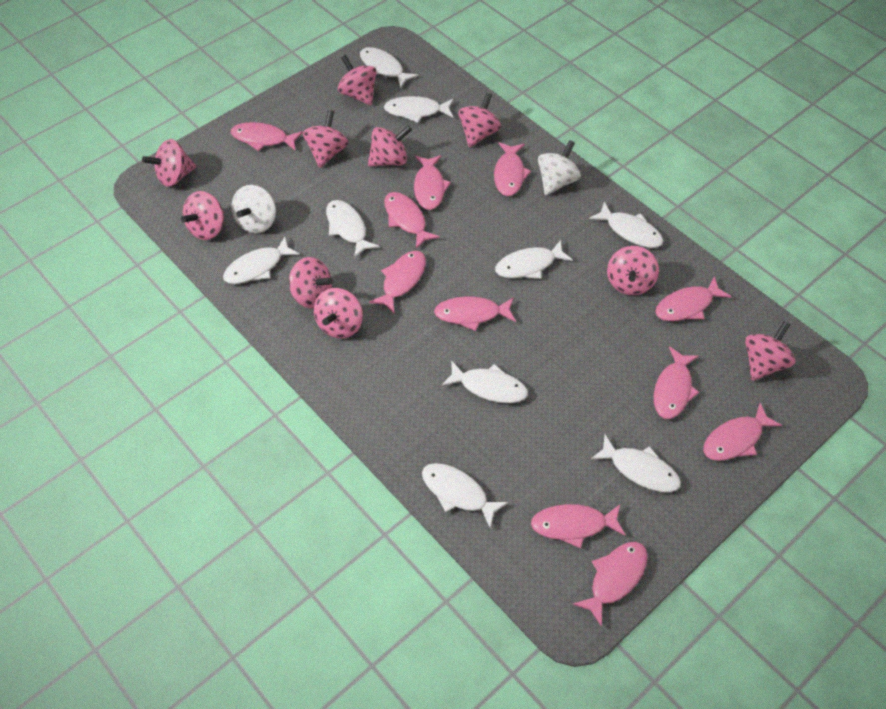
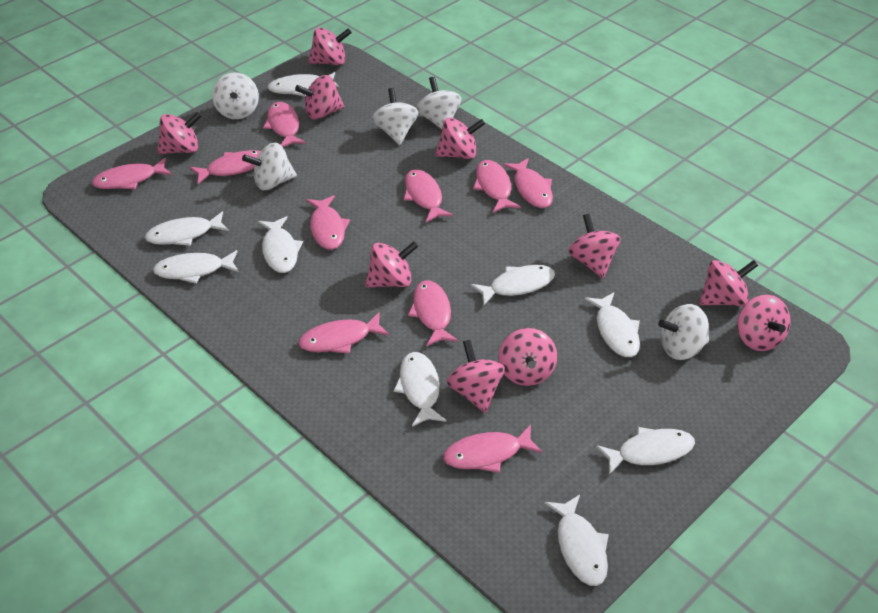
pink fish: 11 -> 10
white spinning top: 2 -> 5

